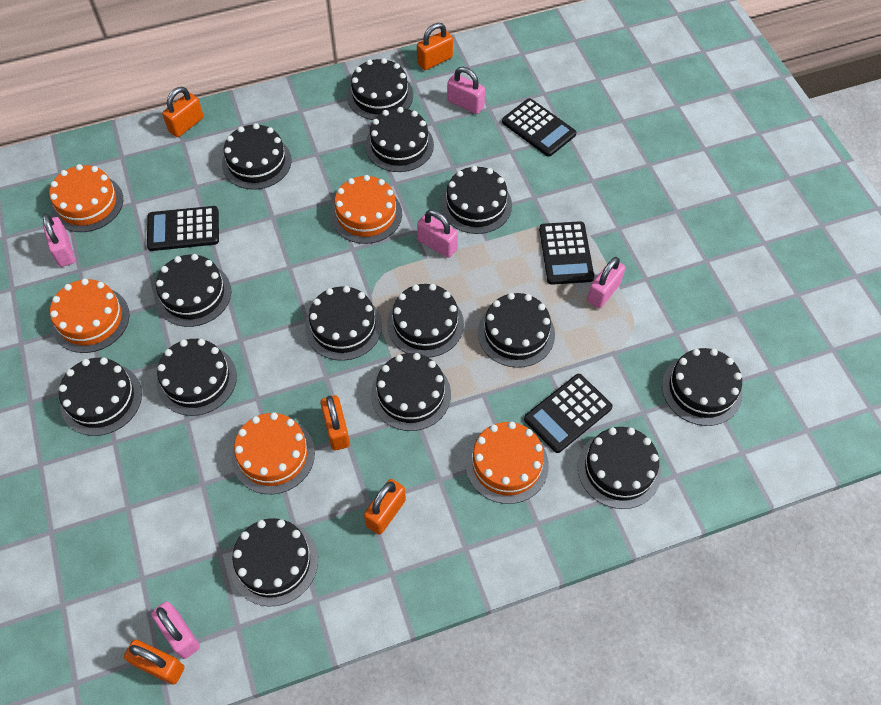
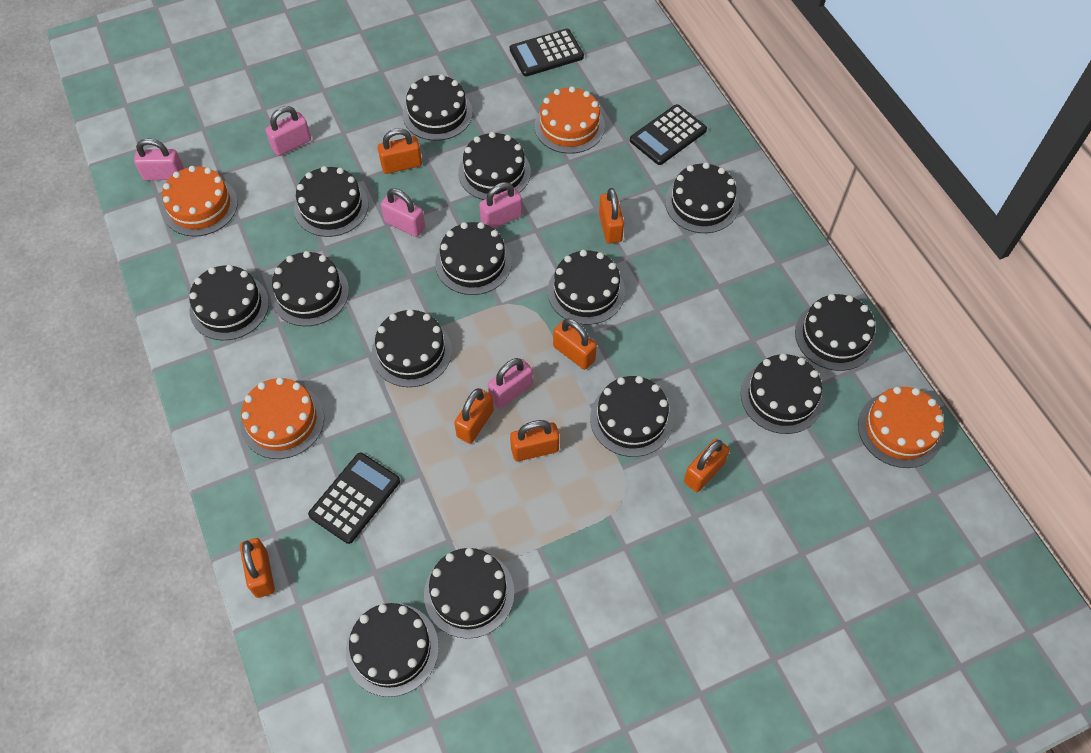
black calculator: 4 -> 3
orange cake: 5 -> 4
orange padlock: 5 -> 7

